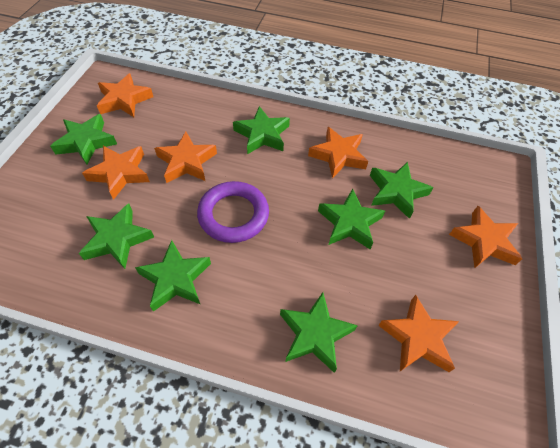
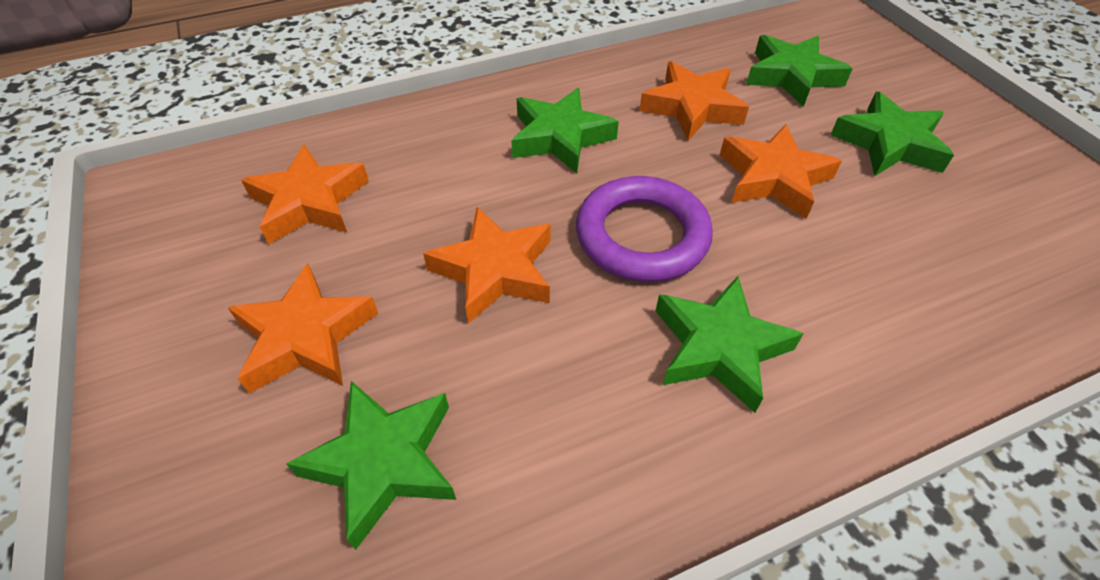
green star: 7 -> 5
orange star: 6 -> 5

